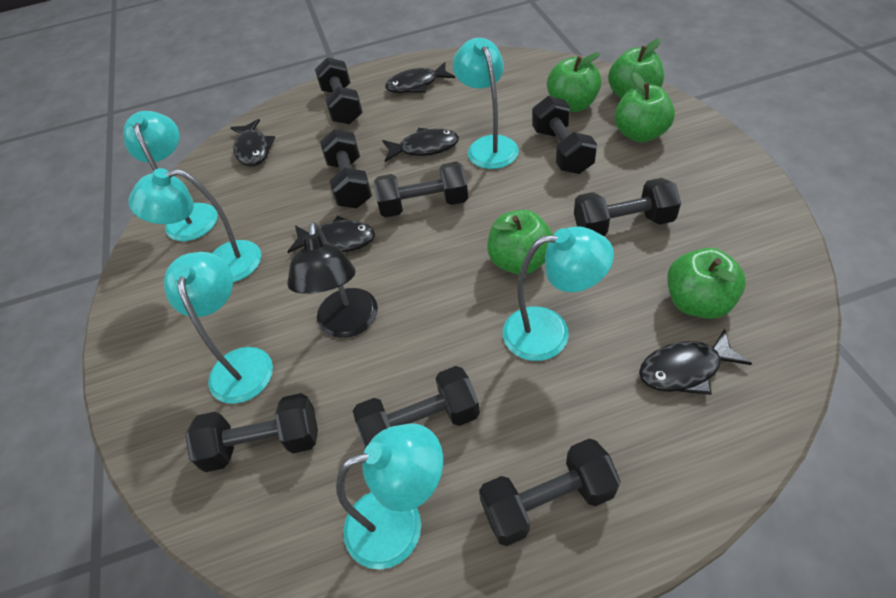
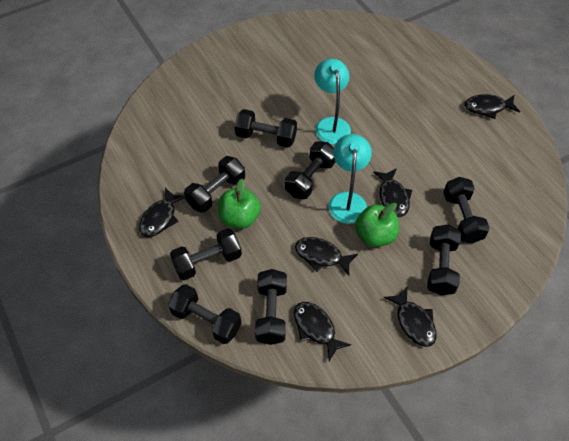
black fish: 5 -> 6
black lamp: 1 -> 0
green apple: 5 -> 2
turquoise lamp: 6 -> 2

